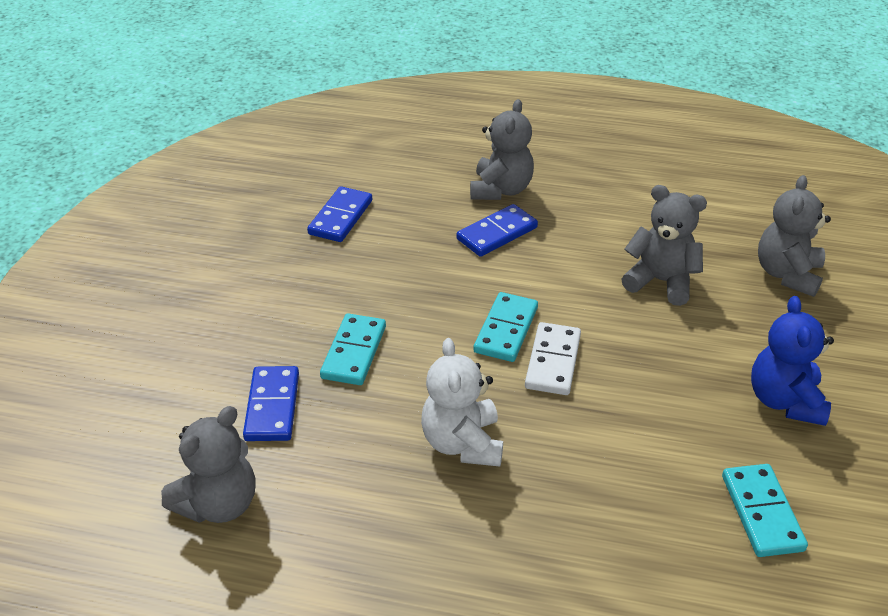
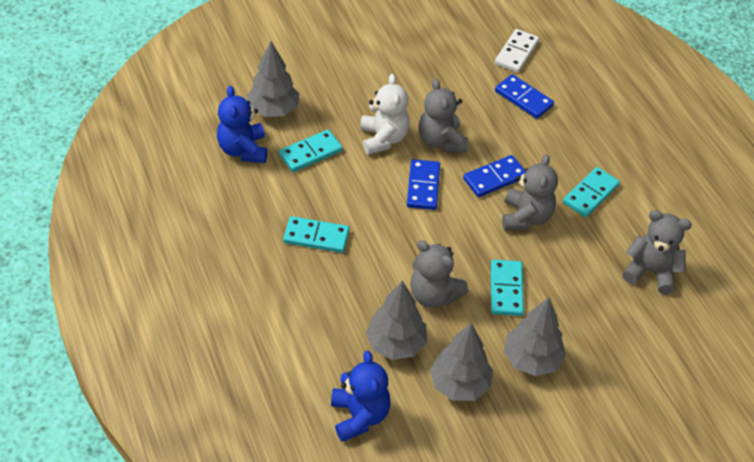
blue teddy bear: 1 -> 2
grey tree: 0 -> 4
turquoise domino: 3 -> 4

